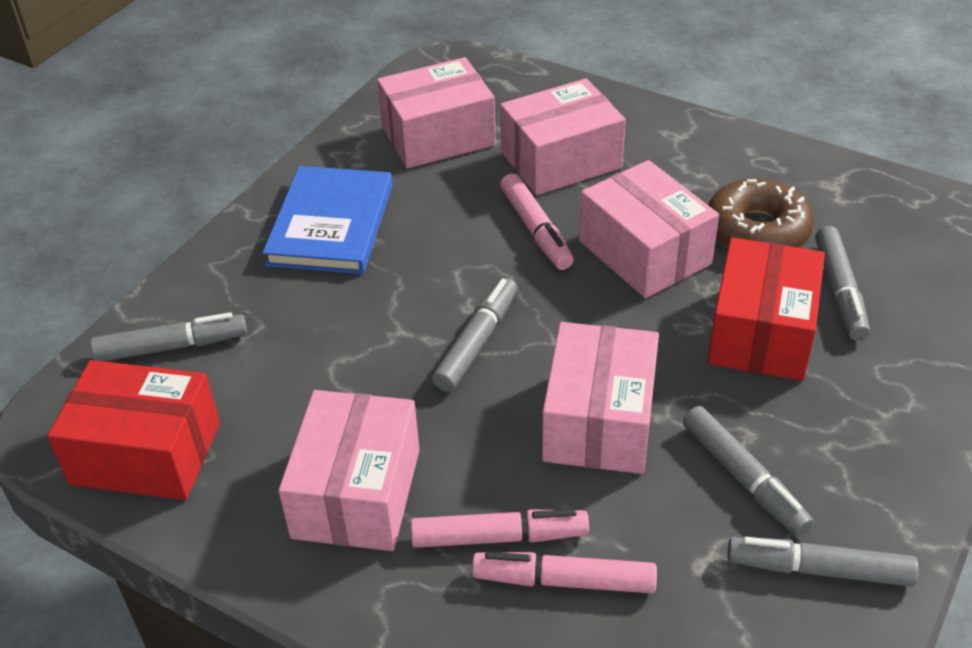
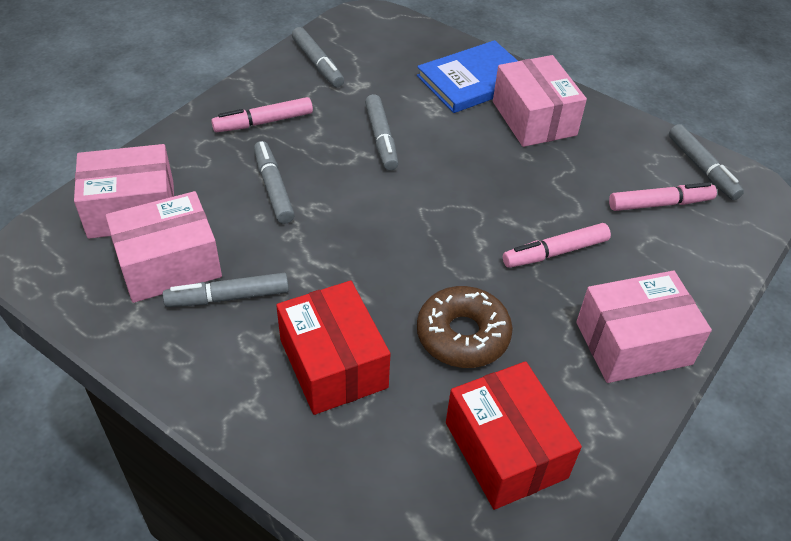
pink box: 5 -> 4

